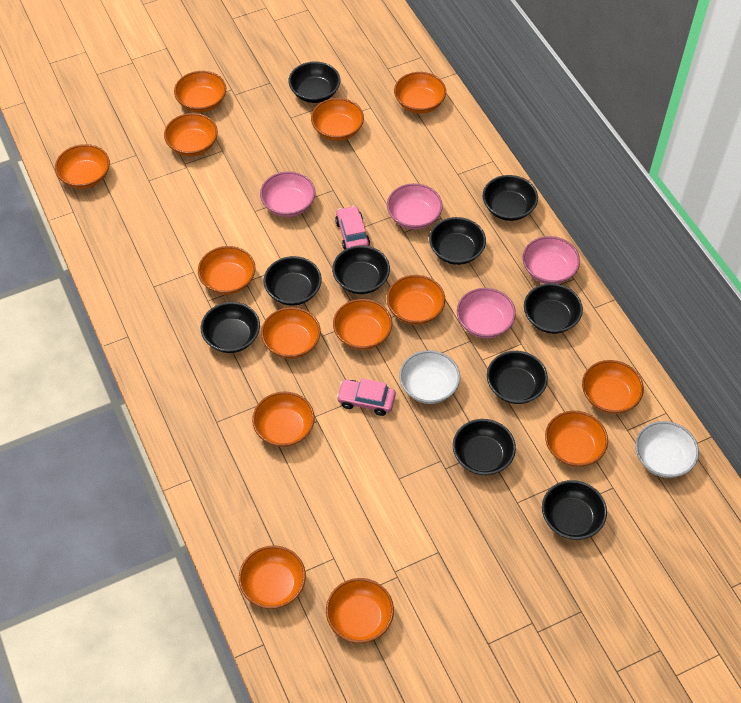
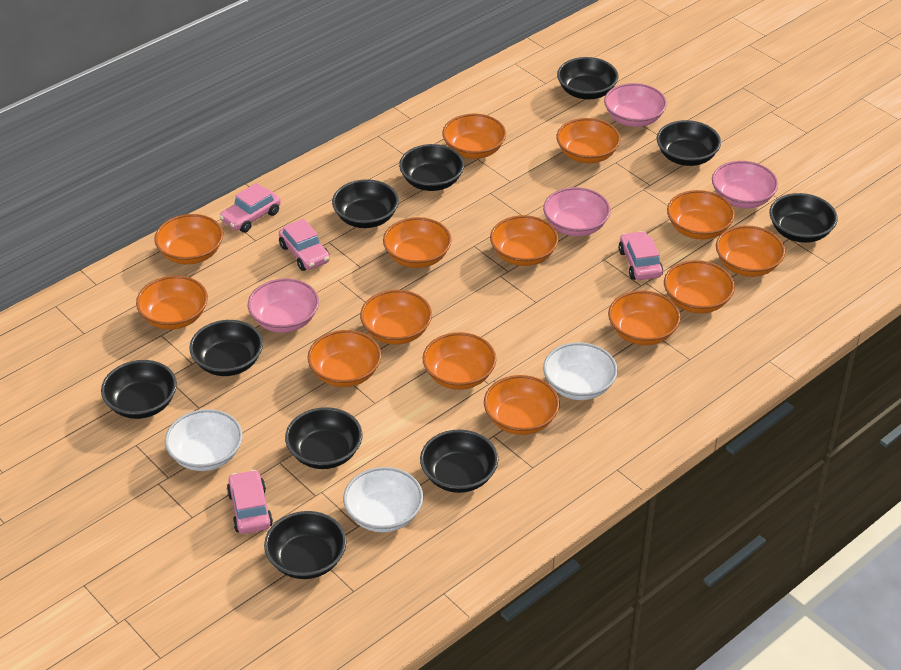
pink car: 2 -> 4
white bowl: 2 -> 3

